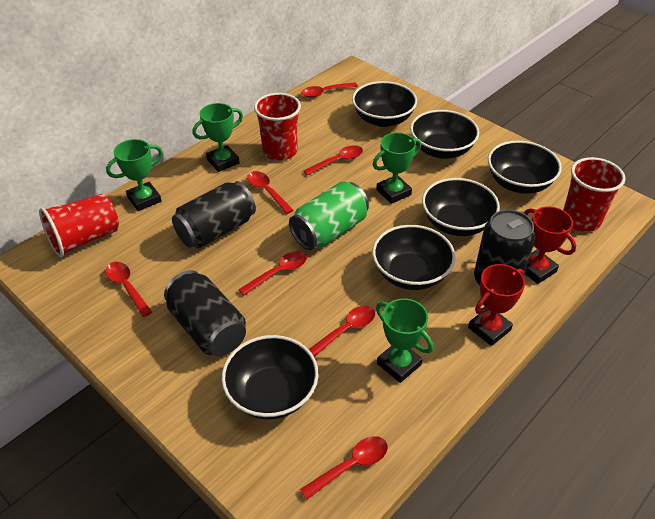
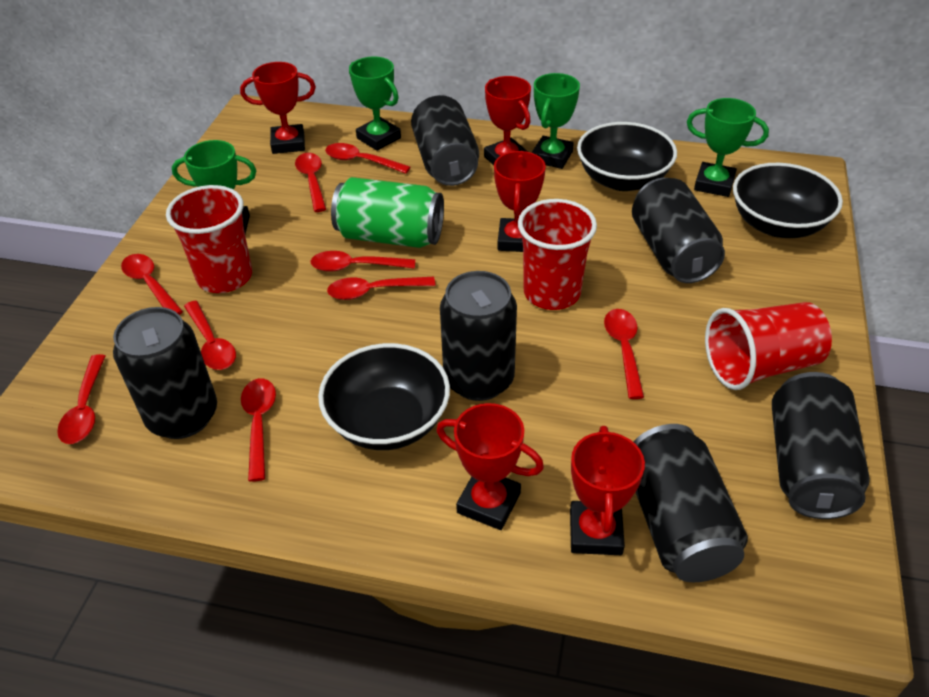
black bowl: 6 -> 3
black can: 3 -> 6
red spoon: 7 -> 9
red trophy: 2 -> 5

